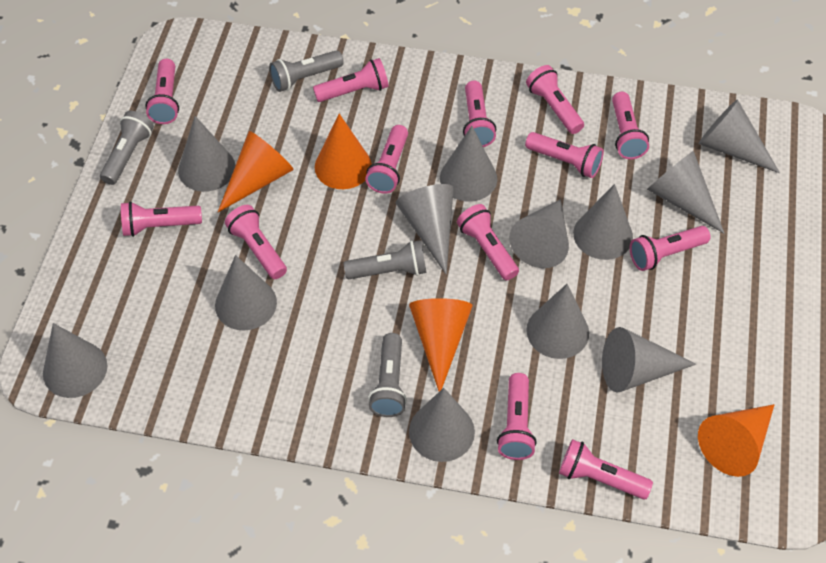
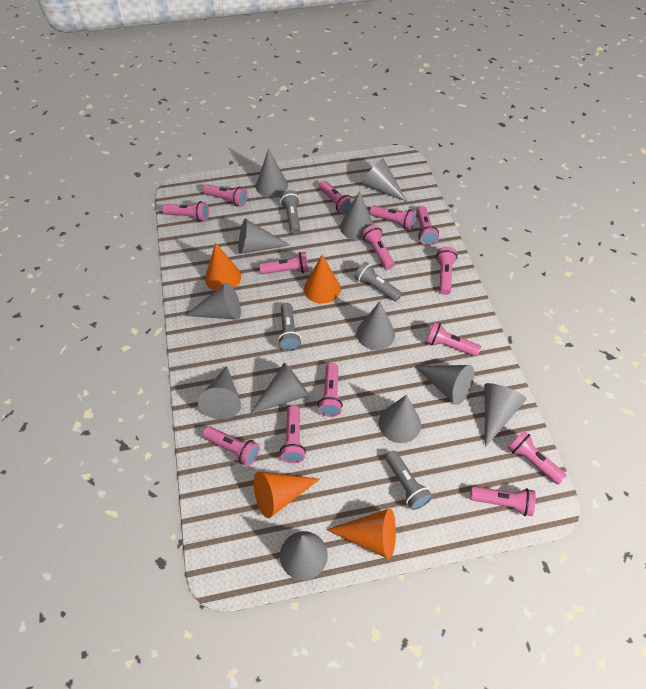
pink flashlight: 13 -> 14

